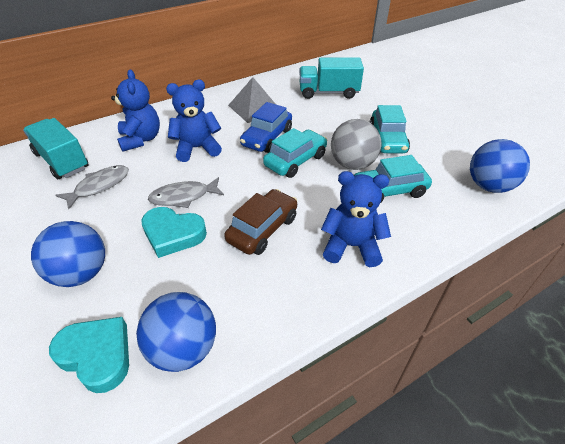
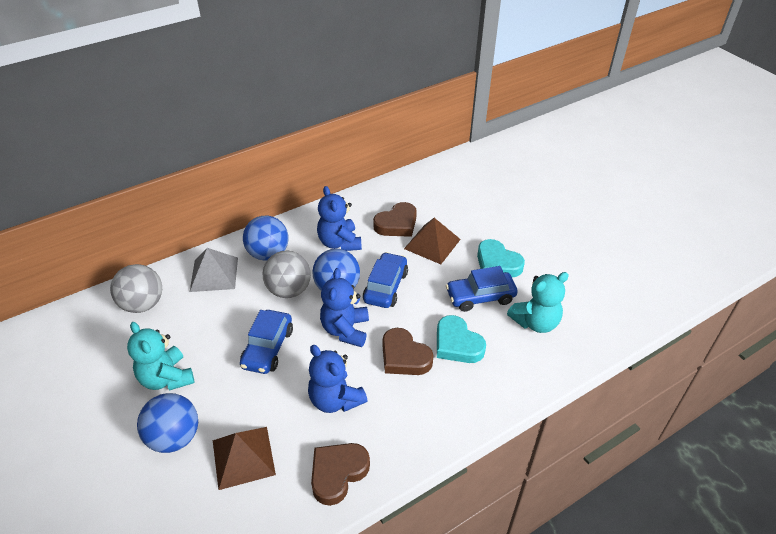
blue car: 1 -> 3
brown car: 1 -> 0
brown heart: 0 -> 3
brown pyramid: 0 -> 2
grey ball: 1 -> 2
grey fish: 2 -> 0
turquoise car: 3 -> 0
turquoise teddy bear: 0 -> 2
turquoise truck: 2 -> 0

